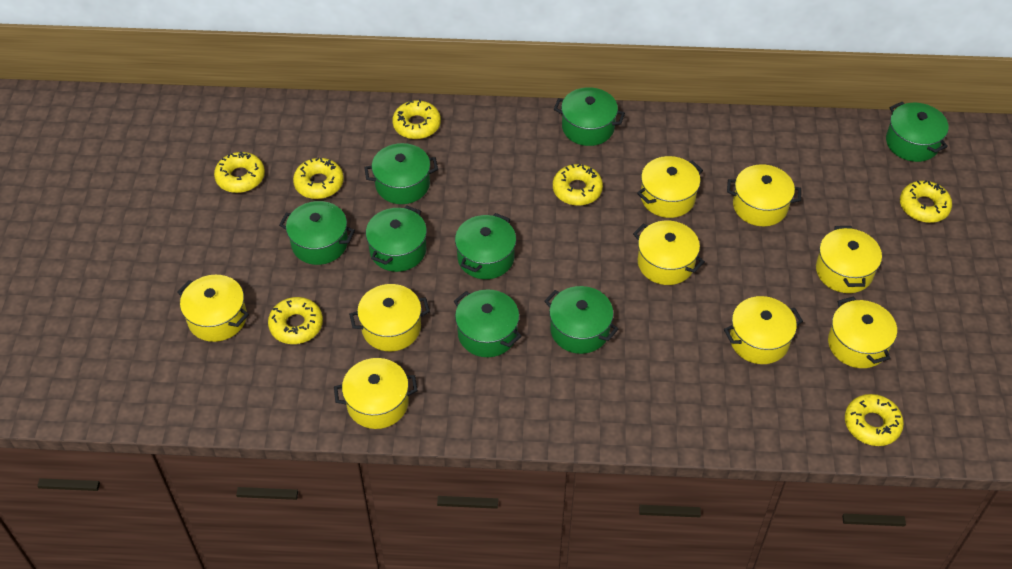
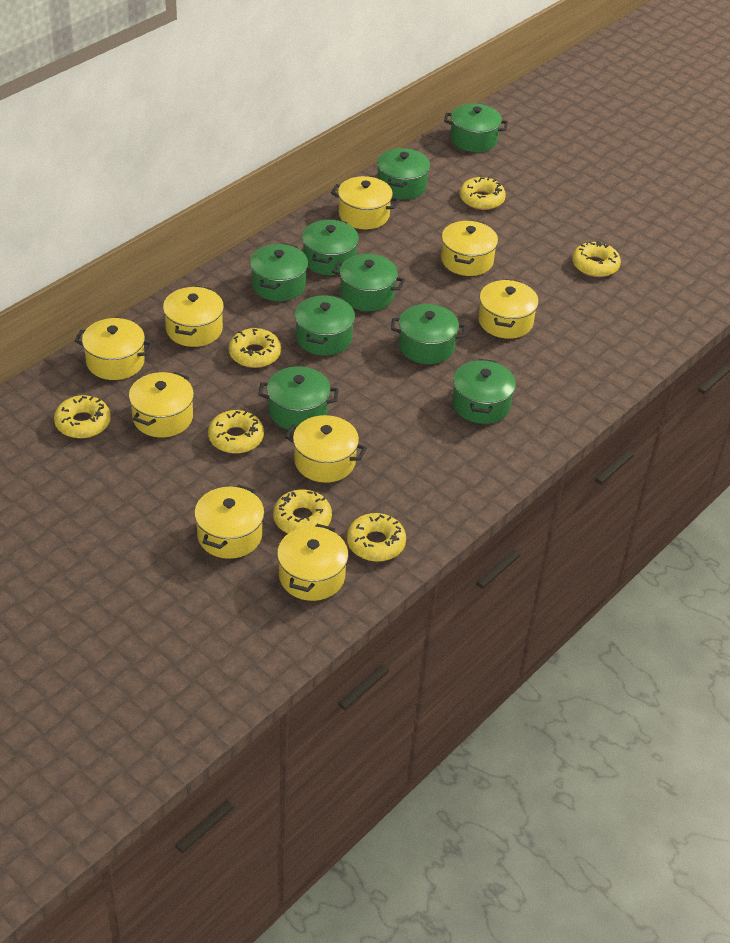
green pot: 8 -> 9

